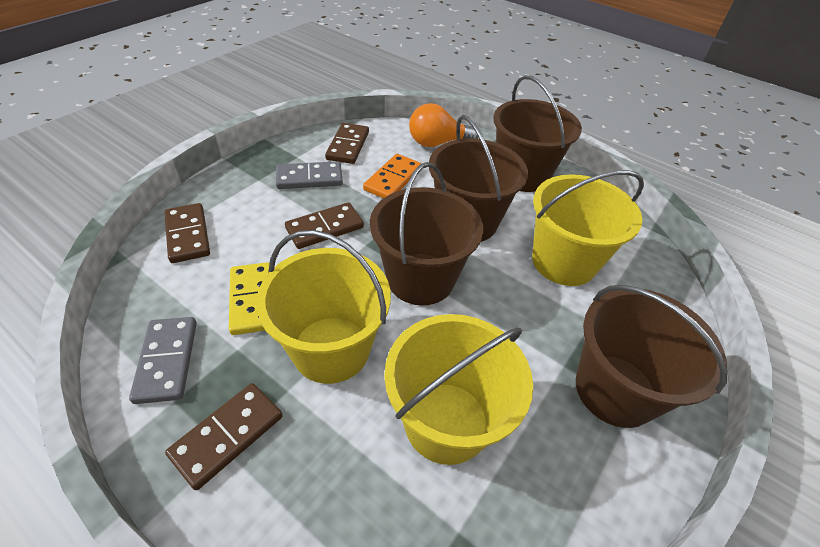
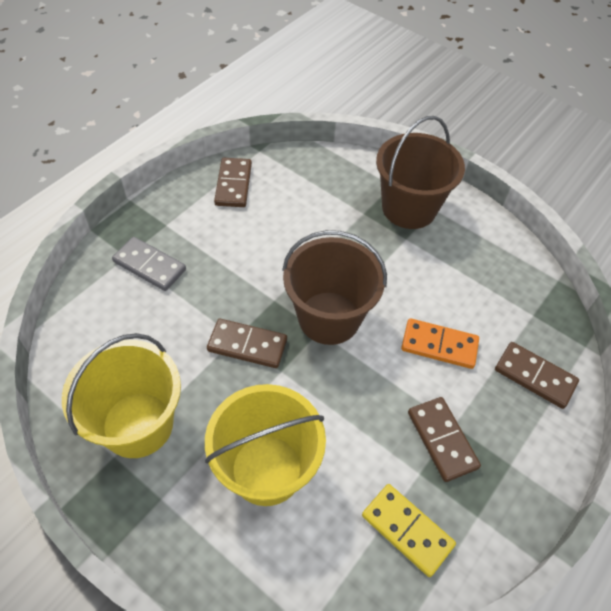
brown bucket: 4 -> 2
grey domino: 2 -> 1
orange light bulb: 1 -> 0
yellow bucket: 3 -> 2

